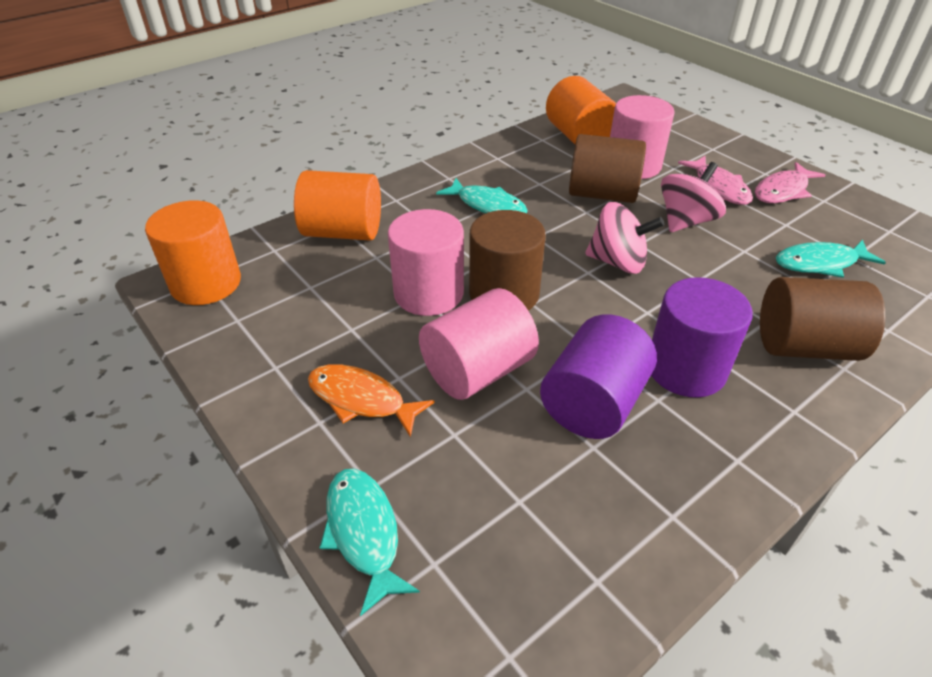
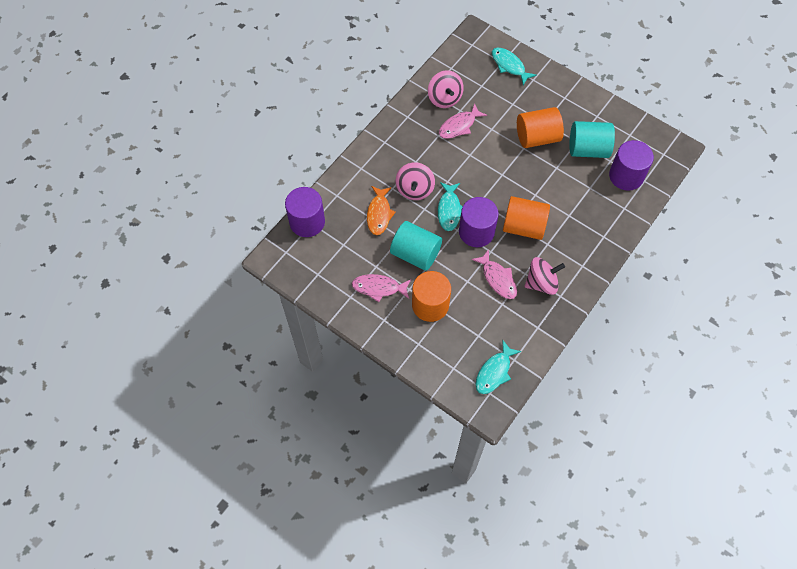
brown cylinder: 3 -> 0
pink cylinder: 3 -> 0
pink fish: 2 -> 3
pink spinning top: 2 -> 3
purple cylinder: 2 -> 3
turquoise cylinder: 0 -> 2

